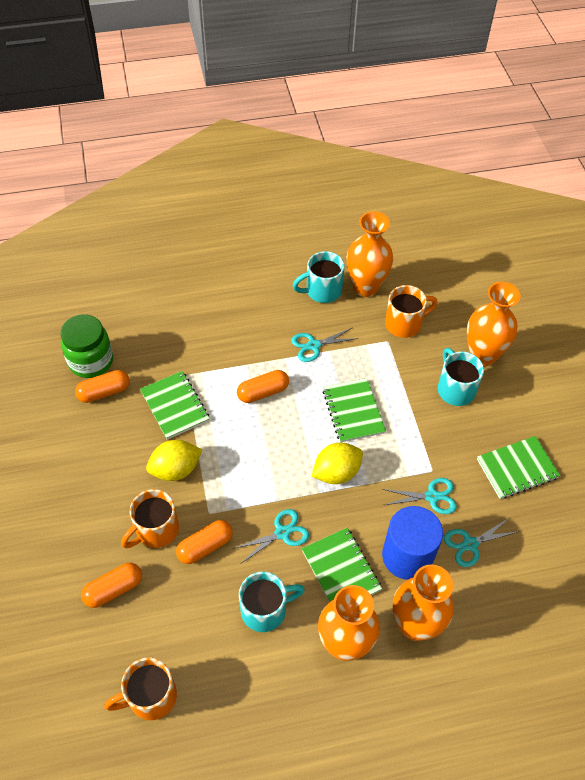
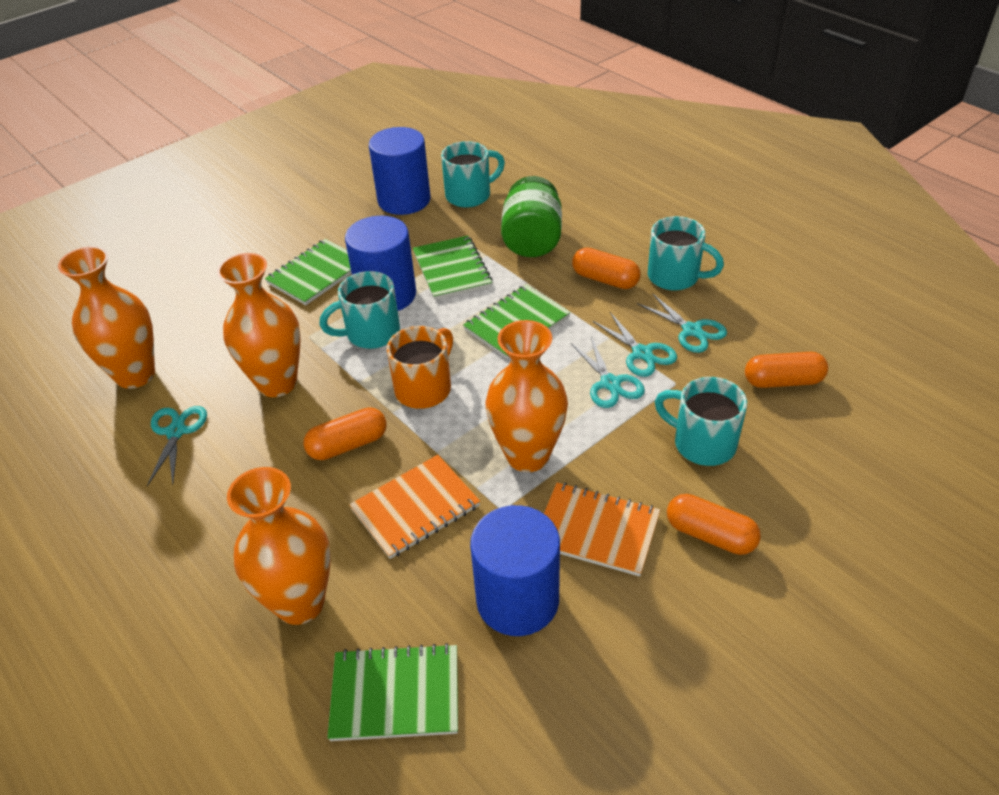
blue cylinder: 1 -> 3
orange mug: 3 -> 1
orange notebook: 0 -> 2
turquoise mug: 3 -> 4
yellow lemon: 2 -> 0

